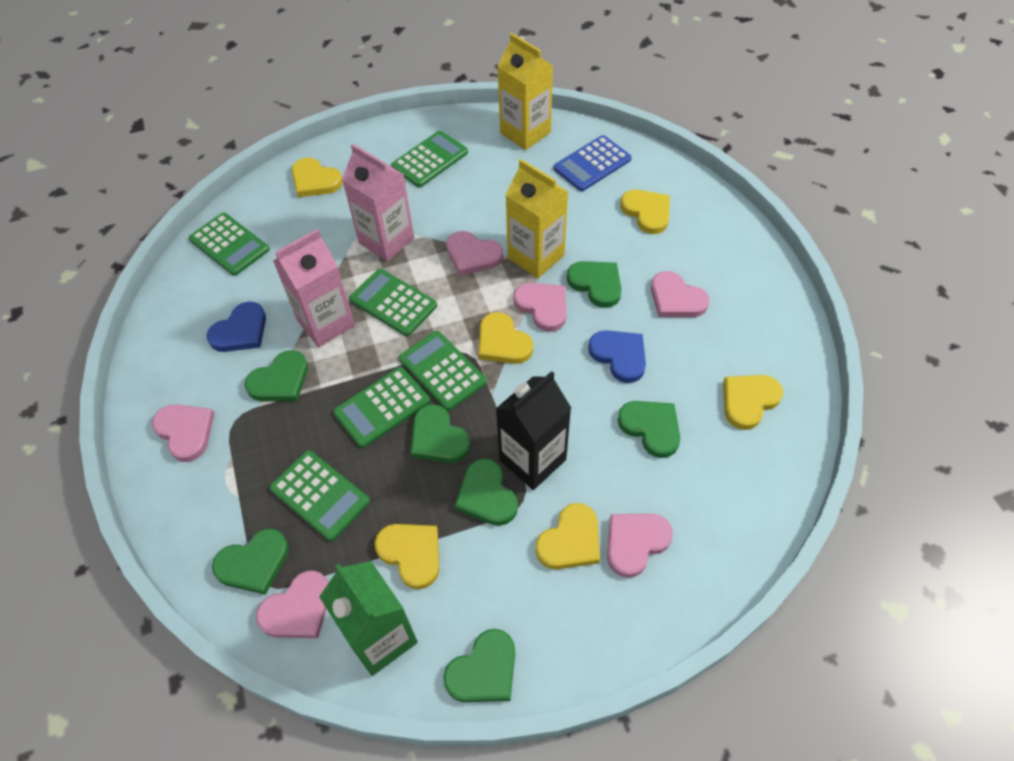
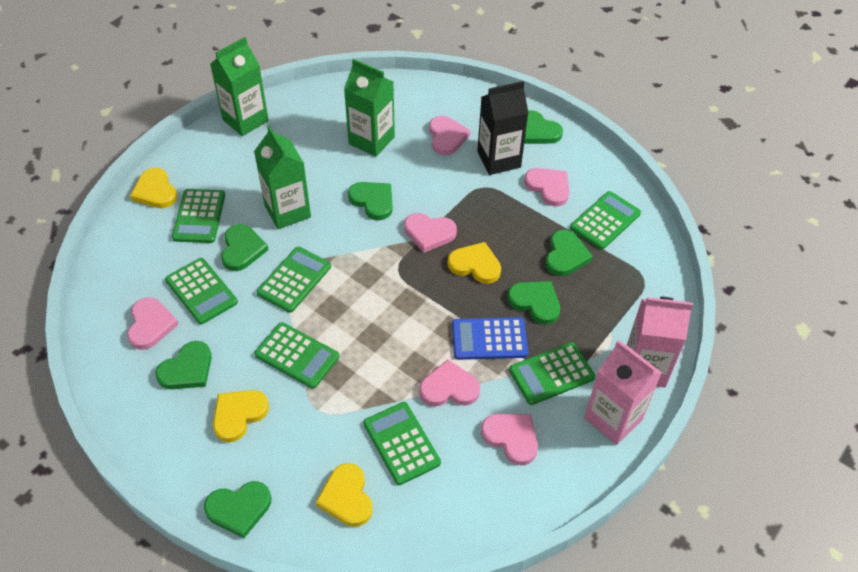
blue heart: 2 -> 0
green calculator: 6 -> 7
green carton: 1 -> 3
yellow carton: 2 -> 0
yellow heart: 6 -> 4

